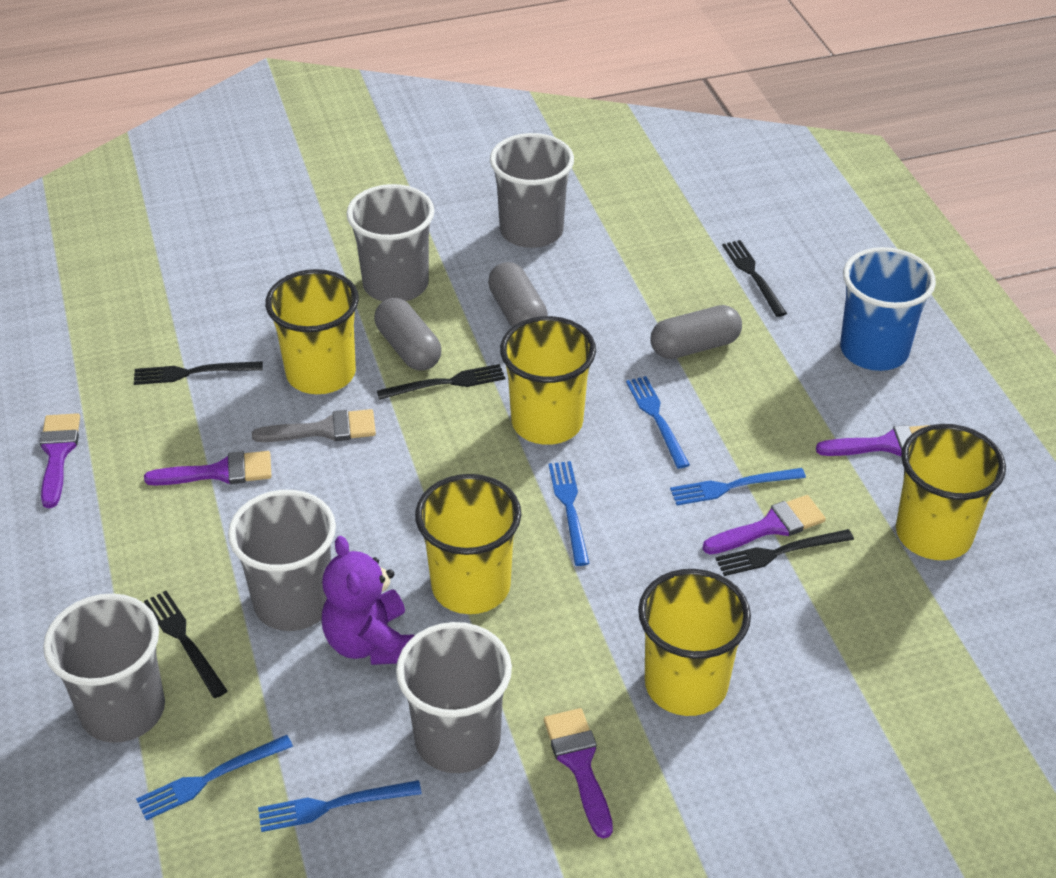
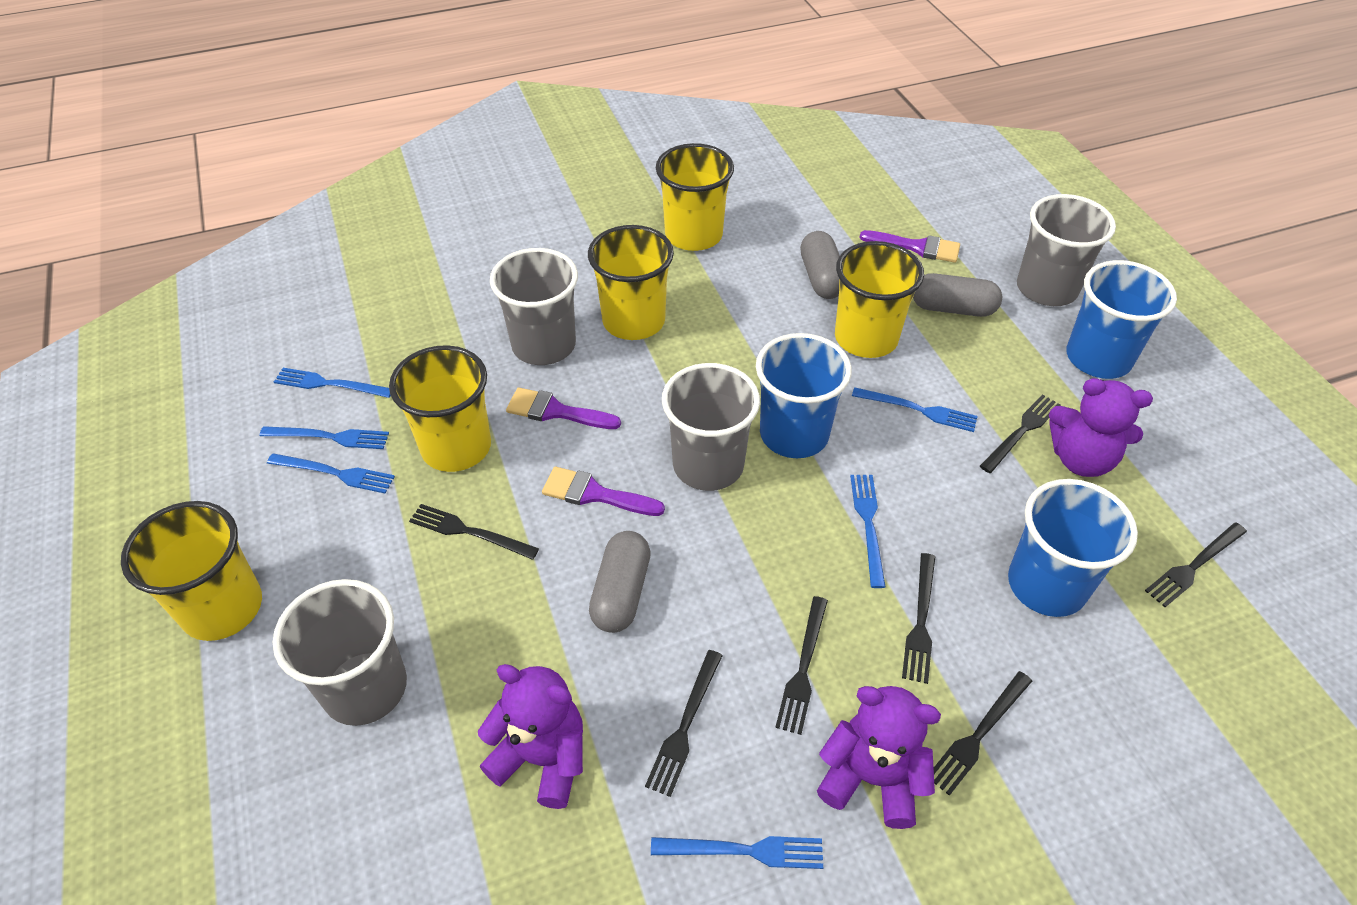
black fork: 5 -> 7
blue cup: 1 -> 3
blue fork: 5 -> 6
grey brush: 1 -> 0
grey cup: 5 -> 4
purple brush: 5 -> 3
purple teddy bear: 1 -> 3

